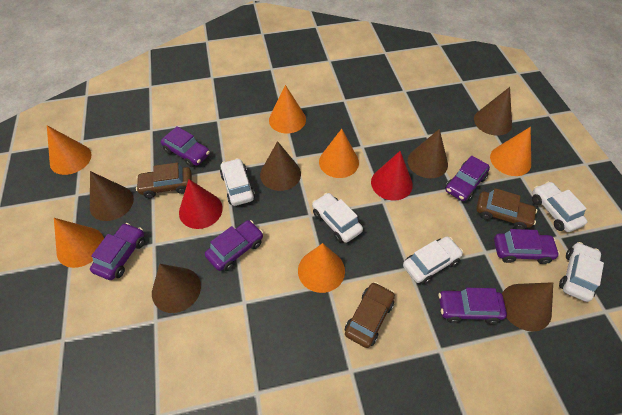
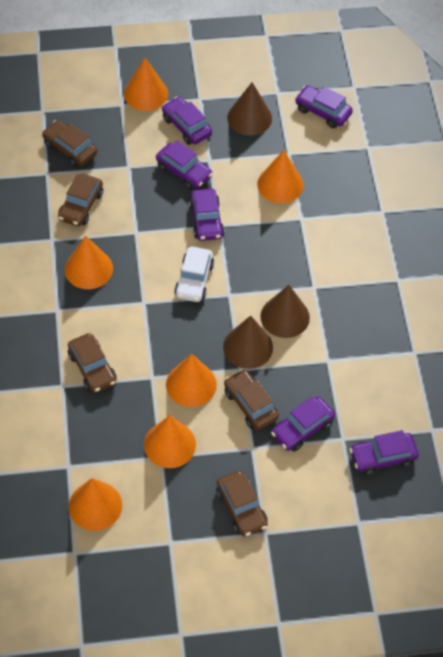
brown car: 3 -> 5
brown cone: 6 -> 3
red cone: 2 -> 0
white car: 5 -> 1

